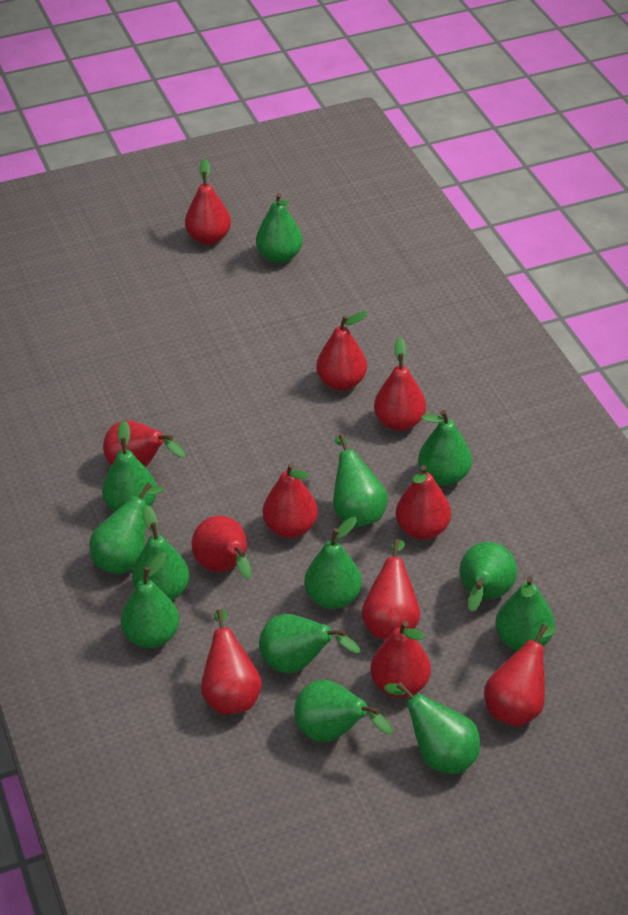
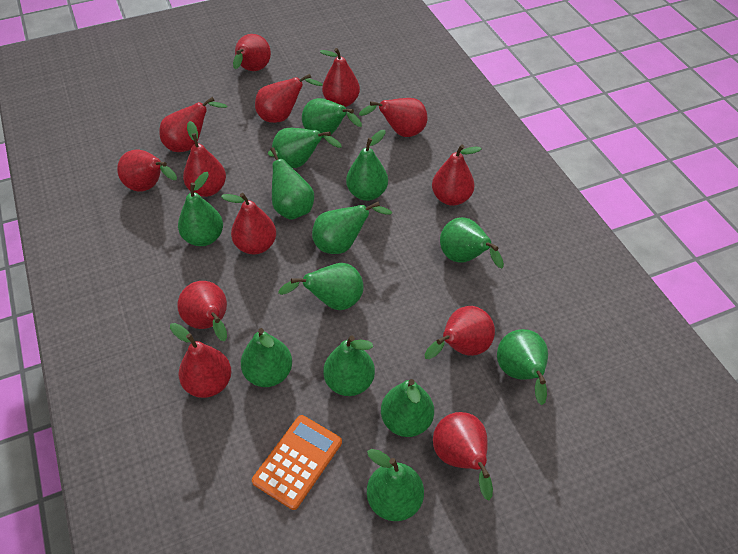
orange calculator: 0 -> 1
red pear: 11 -> 13

